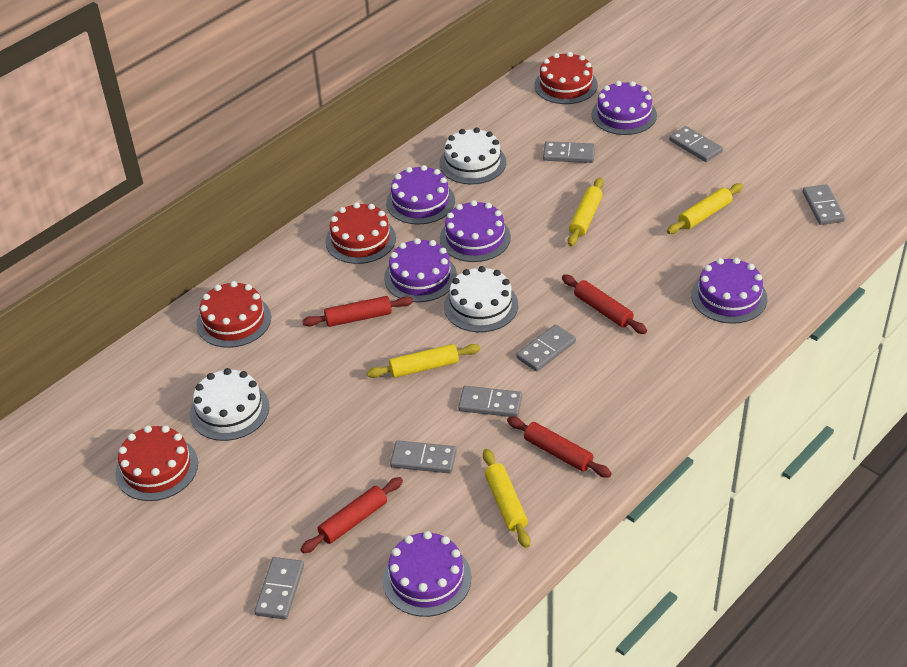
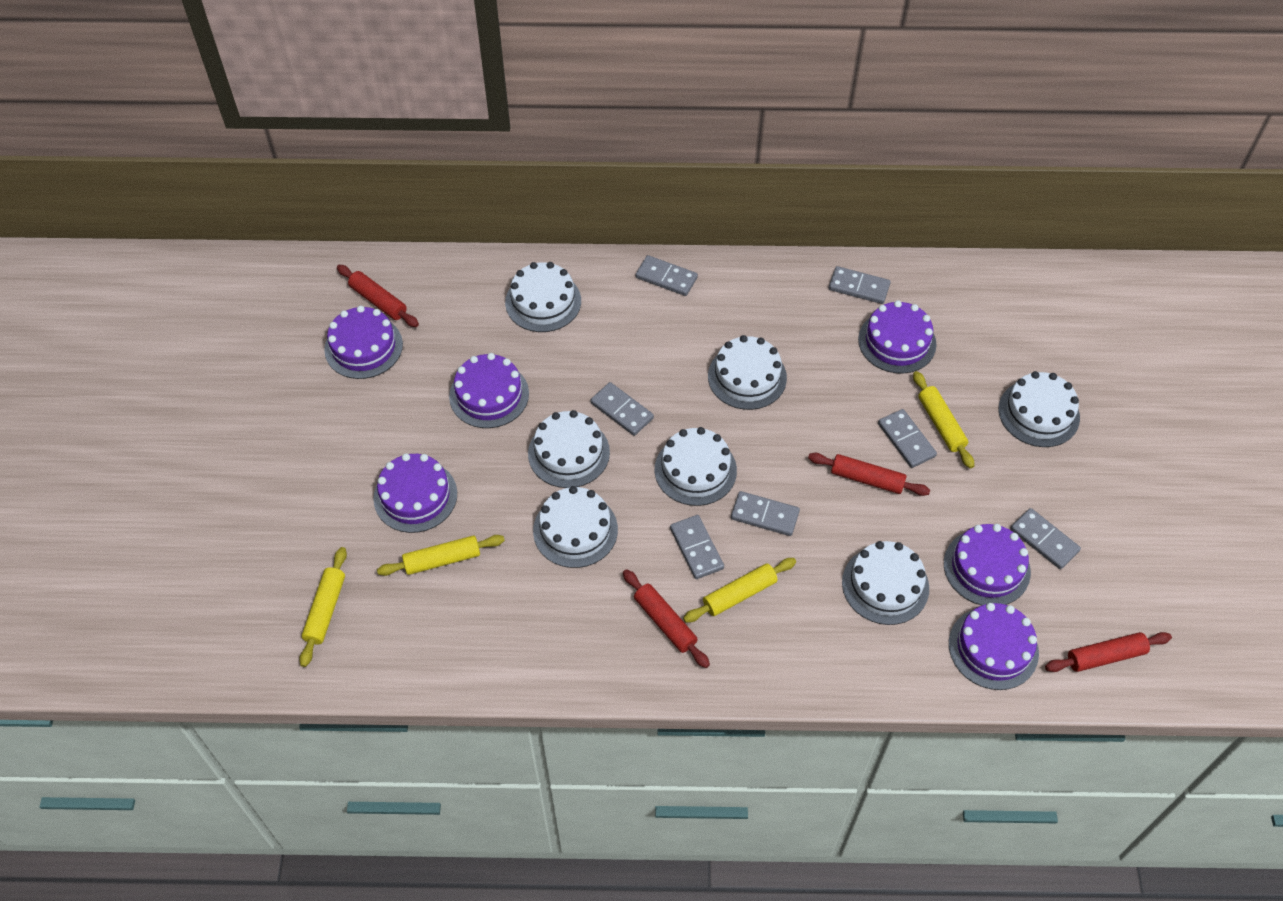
red cake: 4 -> 0
white cake: 3 -> 7

